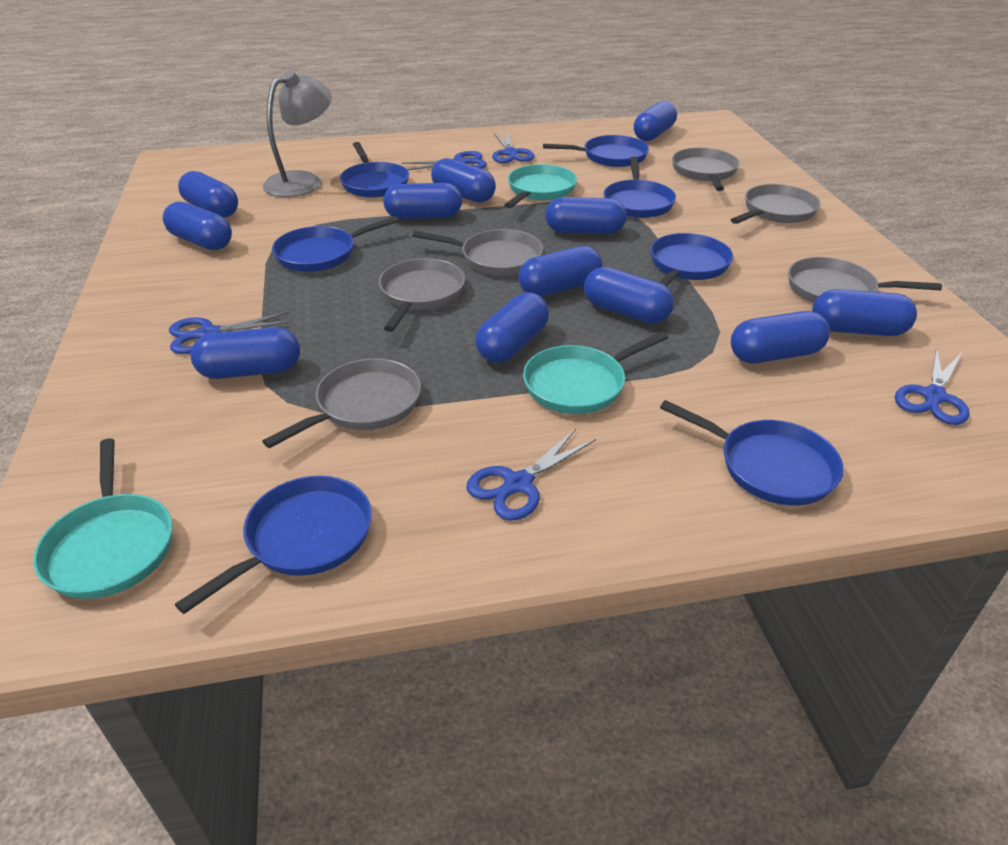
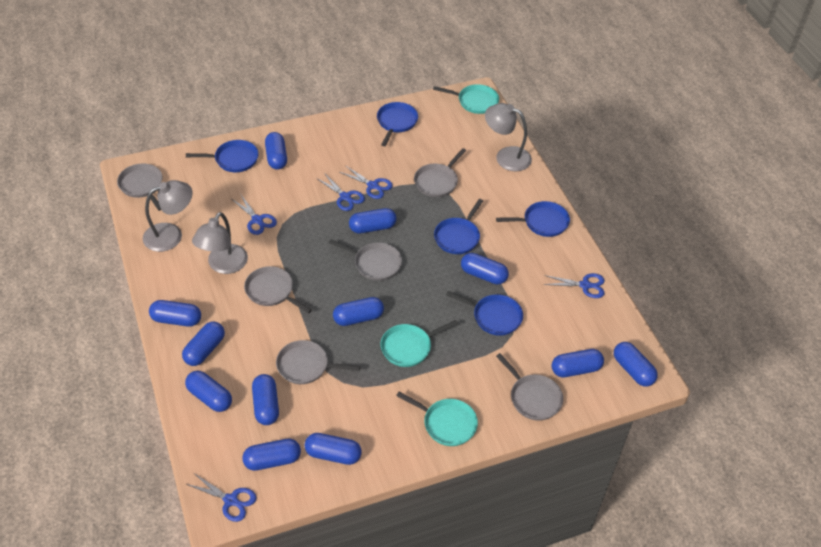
blue pan: 7 -> 5
grey lamp: 1 -> 3

